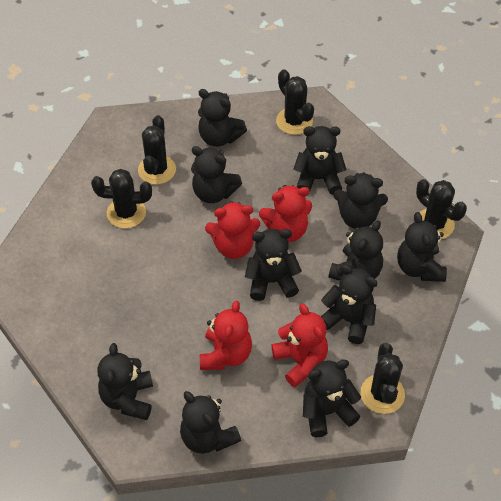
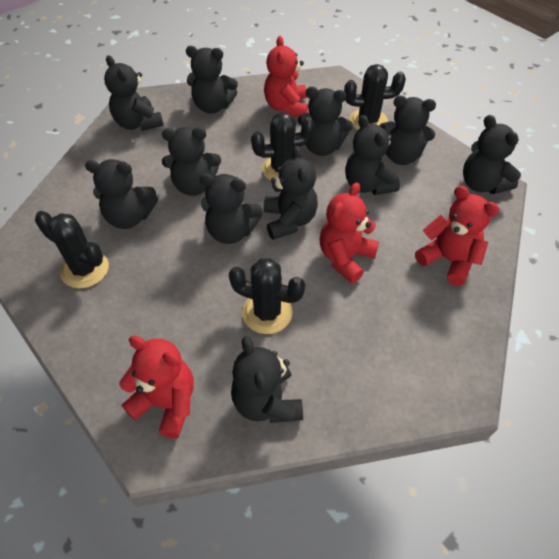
black cactus: 5 -> 4

